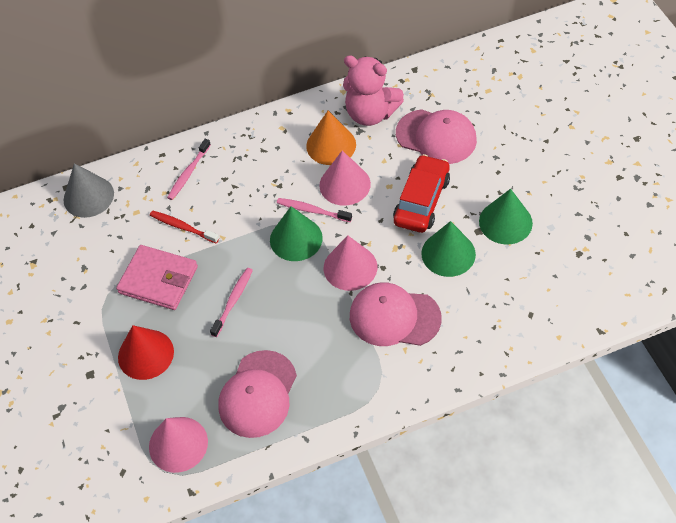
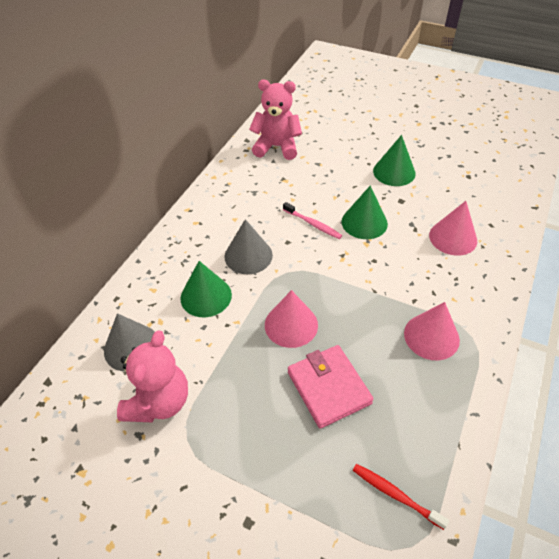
grey cone: 1 -> 2
orange cone: 1 -> 0
pink cap: 3 -> 0
pink teddy bear: 1 -> 2
pink toothbrush: 3 -> 1
red car: 1 -> 0
red cone: 1 -> 0

